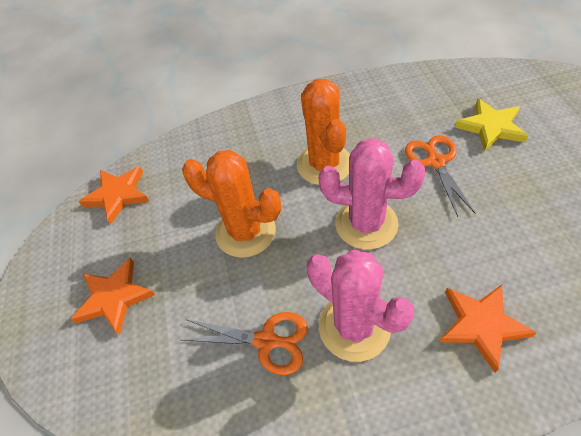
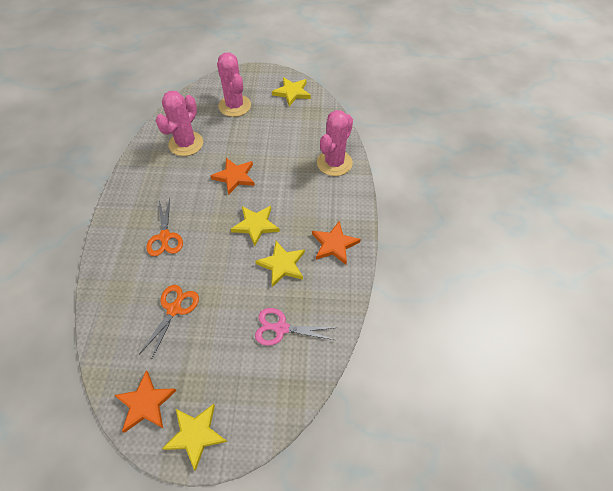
orange cactus: 2 -> 0
pink cactus: 2 -> 3
pink scissors: 0 -> 1
yellow star: 1 -> 4

